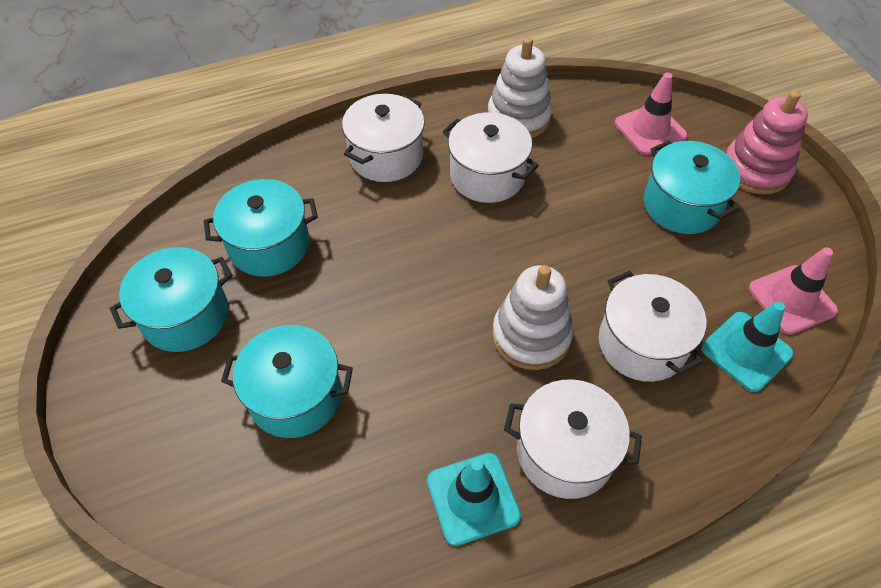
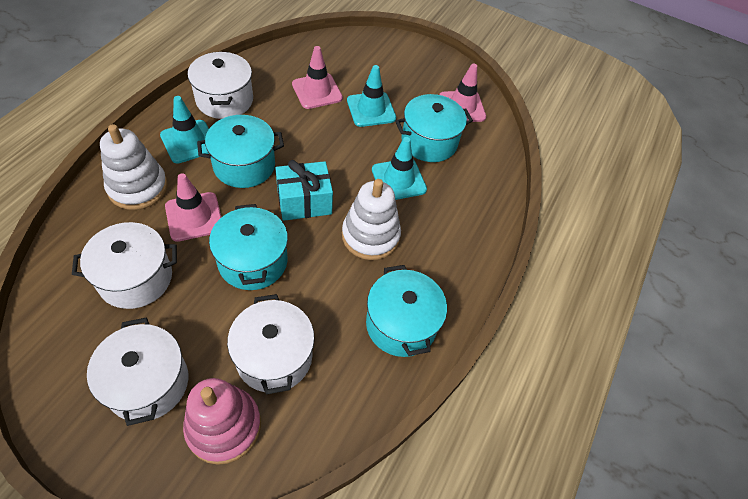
pink traffic cone: 2 -> 3
turquoise gift: 0 -> 1
turquoise traffic cone: 2 -> 3

